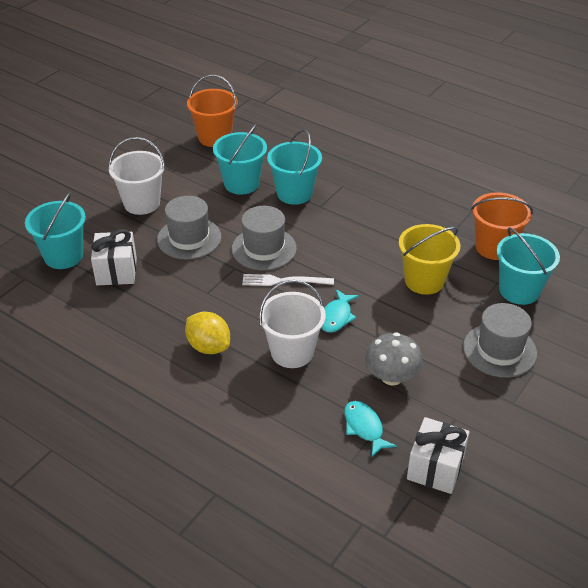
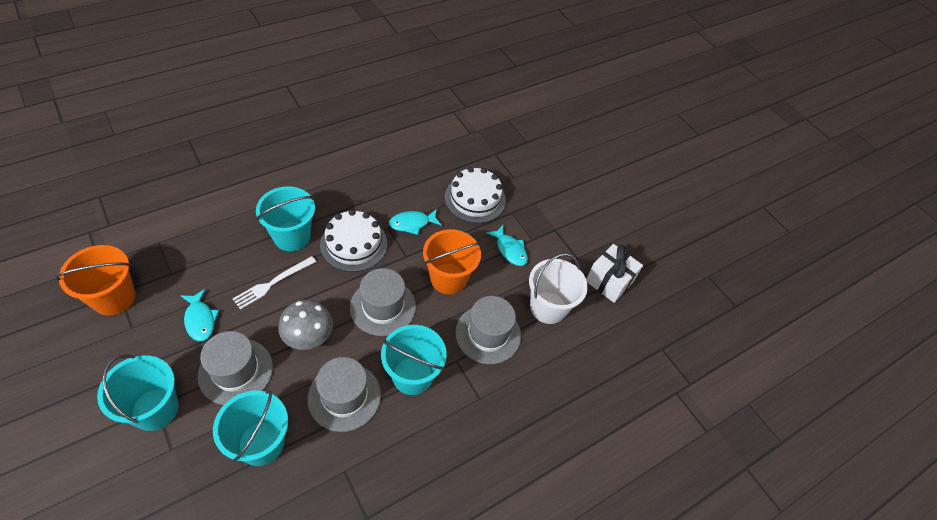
grey hat: 3 -> 4
turquoise fish: 2 -> 3
white bucket: 2 -> 1
white cake: 0 -> 2
white gift: 2 -> 1
yellow bucket: 1 -> 0
yellow lemon: 1 -> 0

